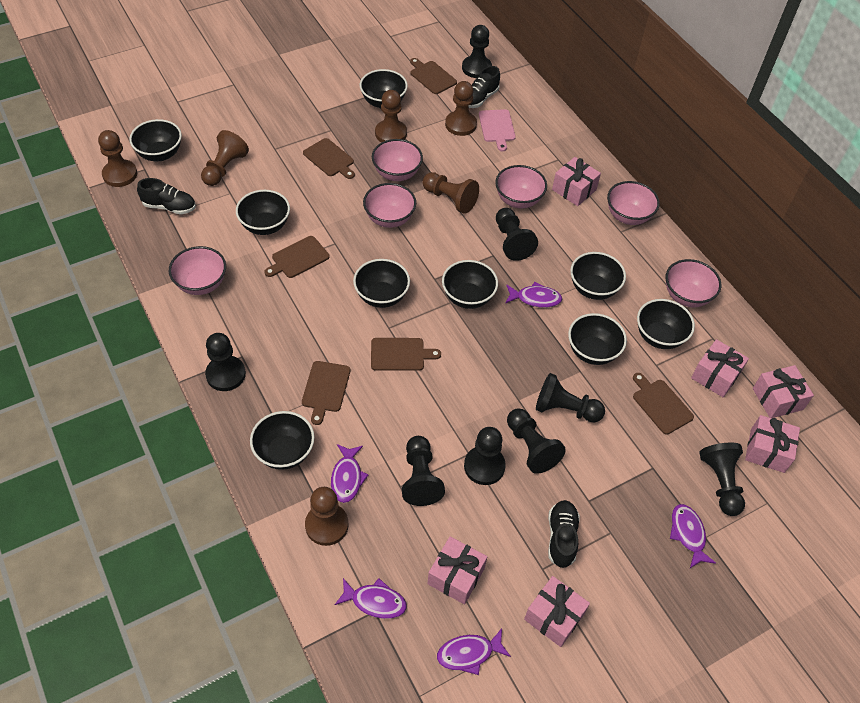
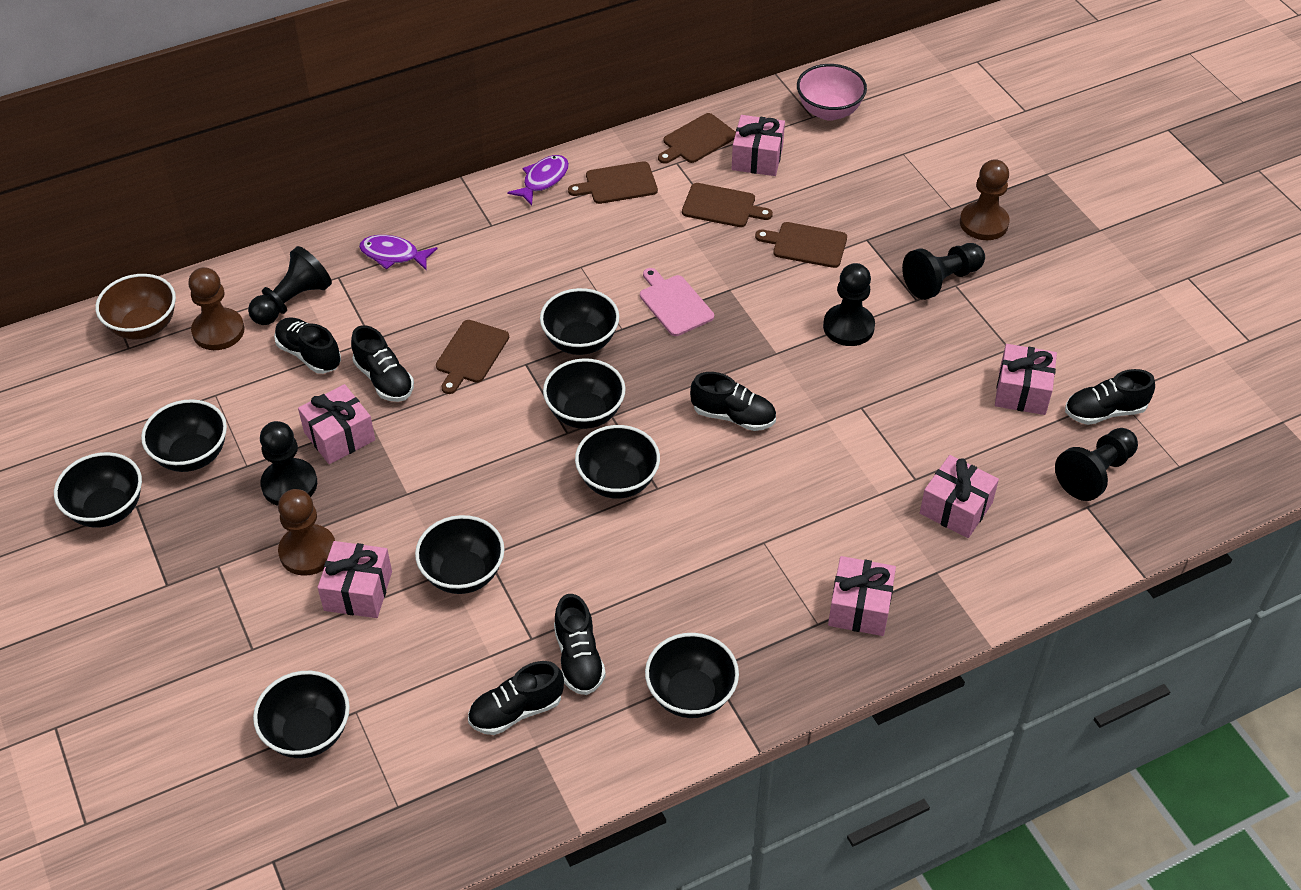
black bowl: 9 -> 8
black pawn: 8 -> 5
black shoe: 3 -> 6
brown bowl: 0 -> 1
brown cutting board: 6 -> 5
brown pawn: 6 -> 3
pink bowl: 6 -> 1
purple fish: 5 -> 2

